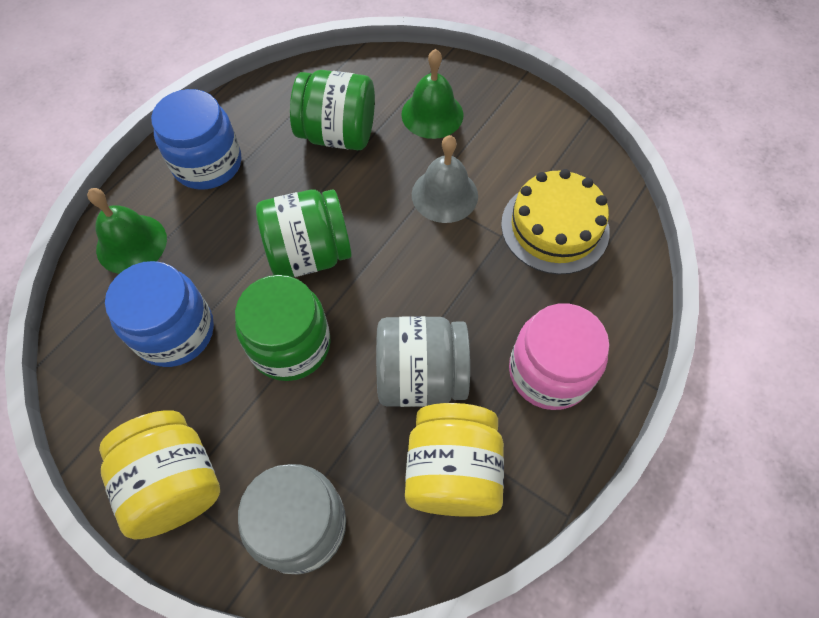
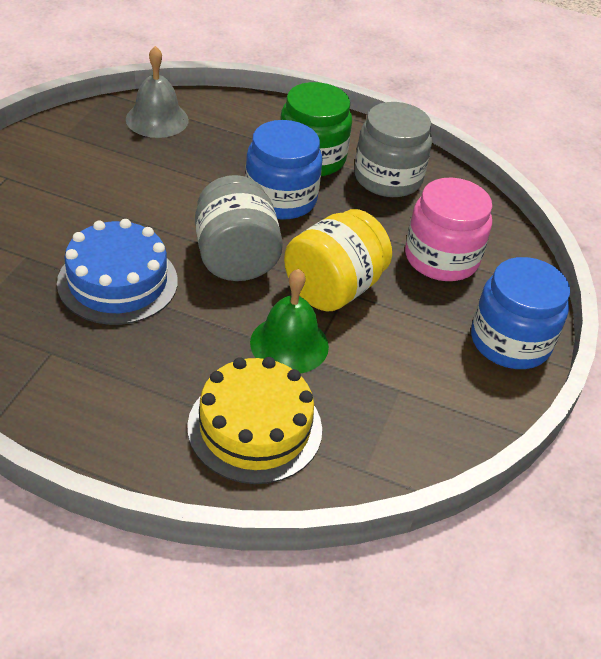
blue cake: 0 -> 1
green bell: 2 -> 1
green jar: 3 -> 1
yellow jar: 2 -> 1

